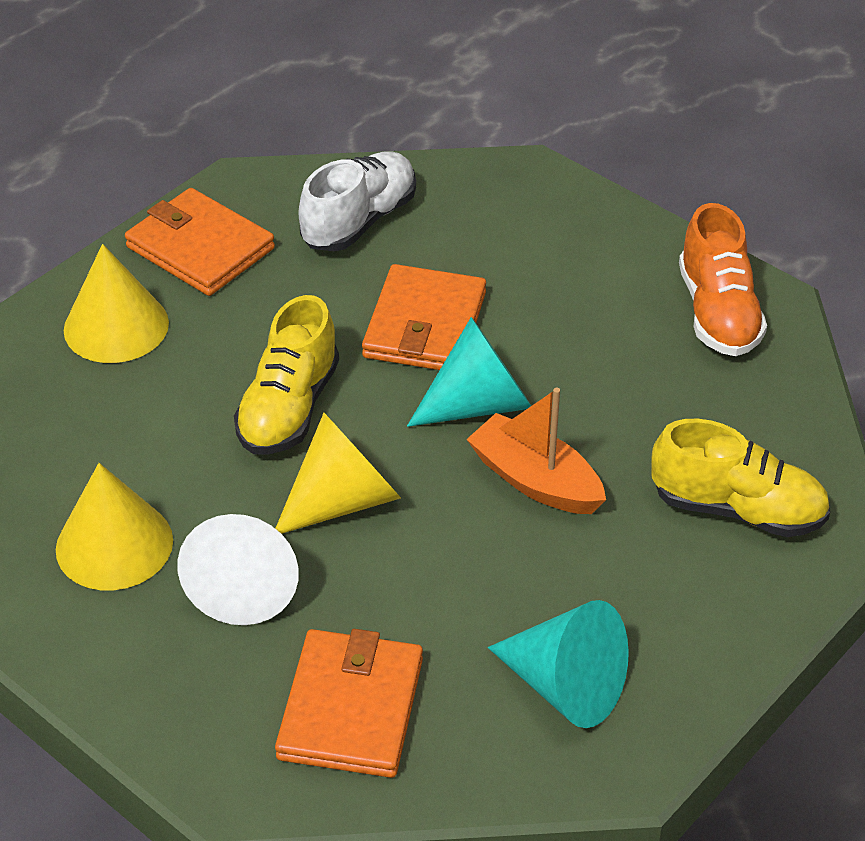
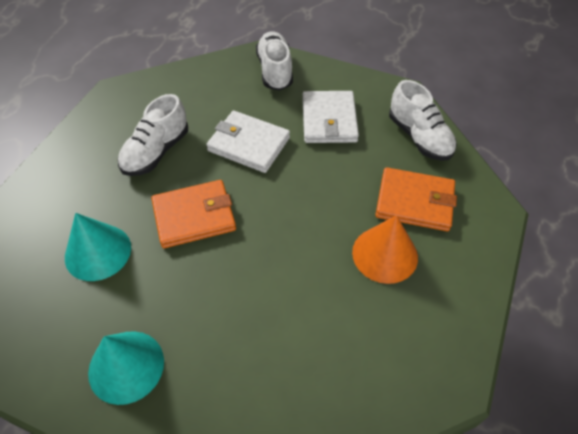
orange boat: 1 -> 0
orange cone: 0 -> 1
orange shoe: 1 -> 0
orange wallet: 3 -> 2
white cone: 1 -> 0
white shoe: 1 -> 3
white wallet: 0 -> 2
yellow cone: 3 -> 0
yellow shoe: 2 -> 0

